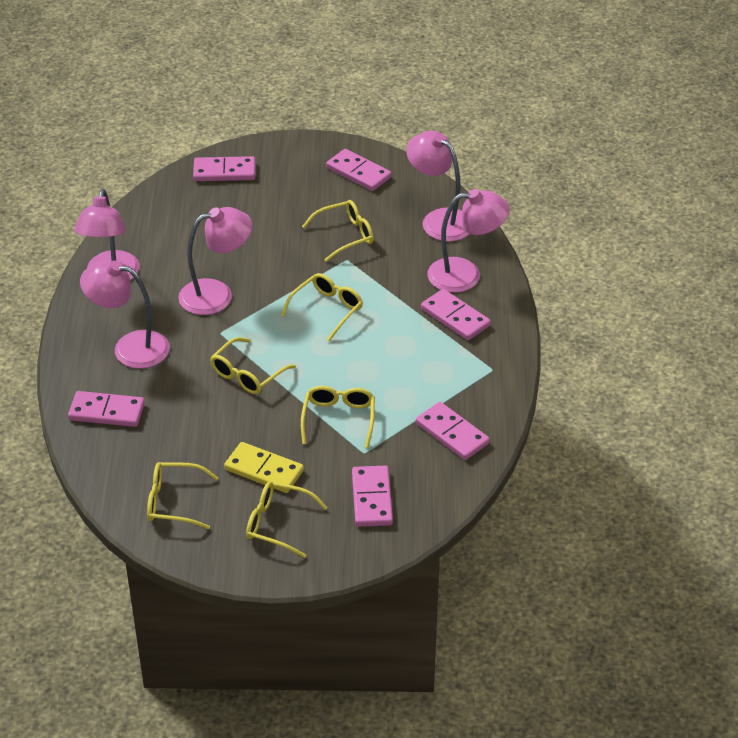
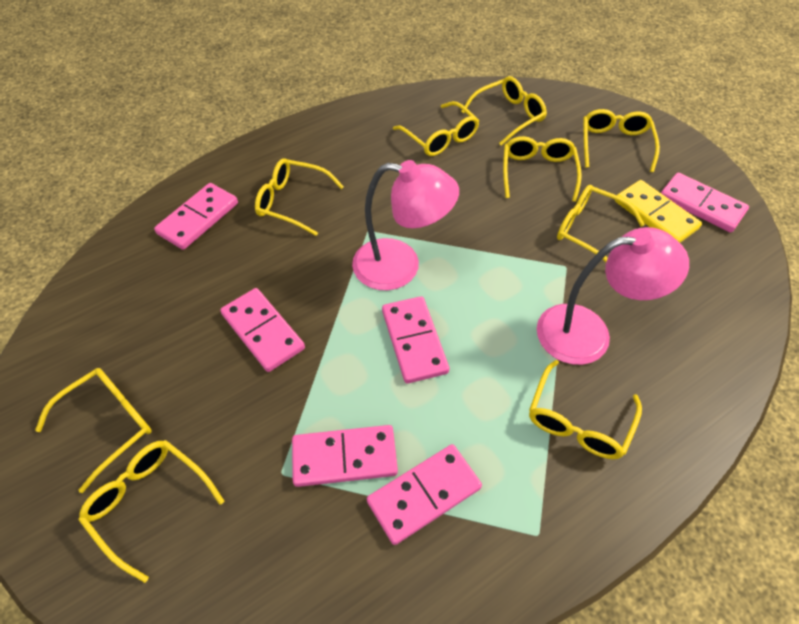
pink lamp: 5 -> 2
yellow glasses: 6 -> 9

